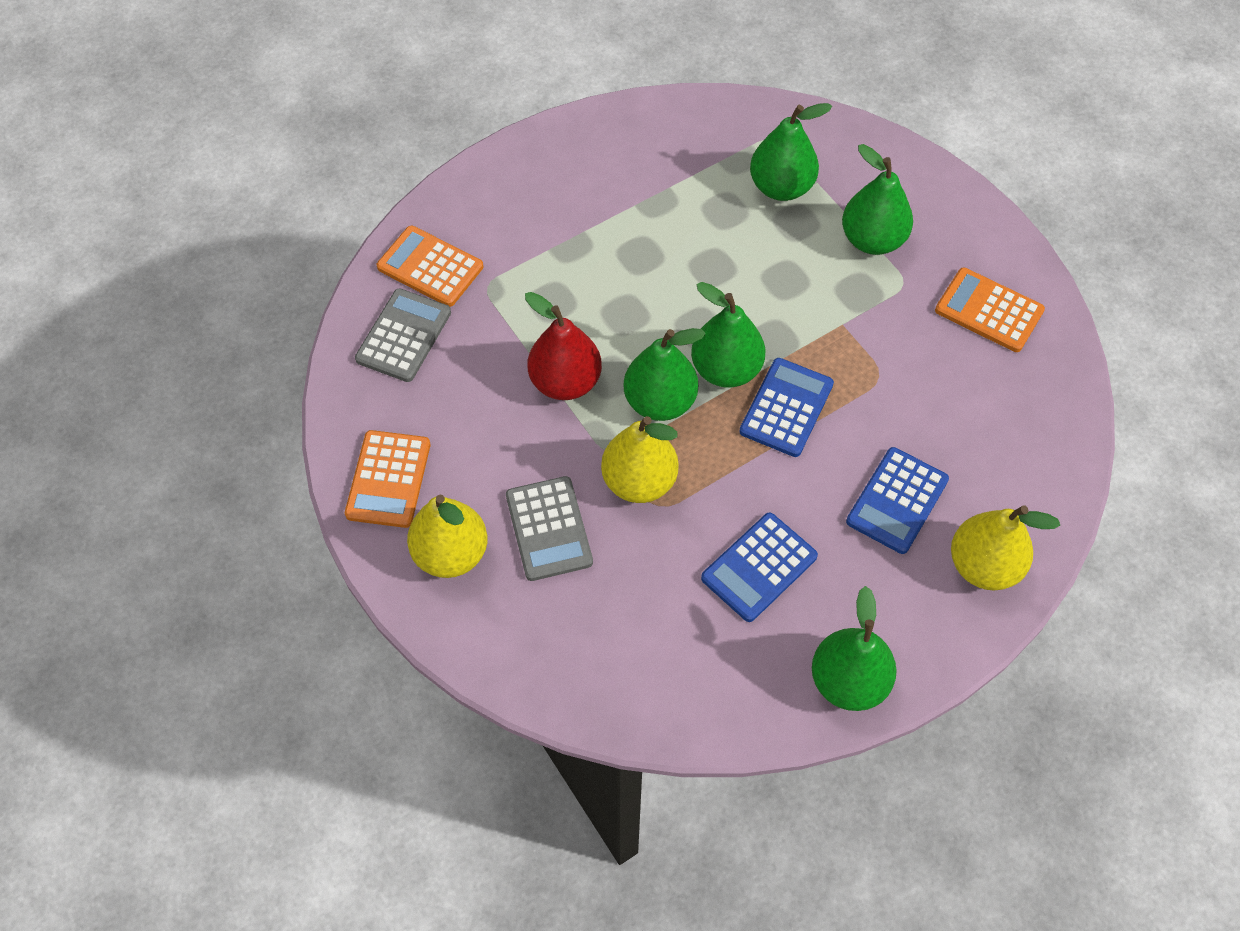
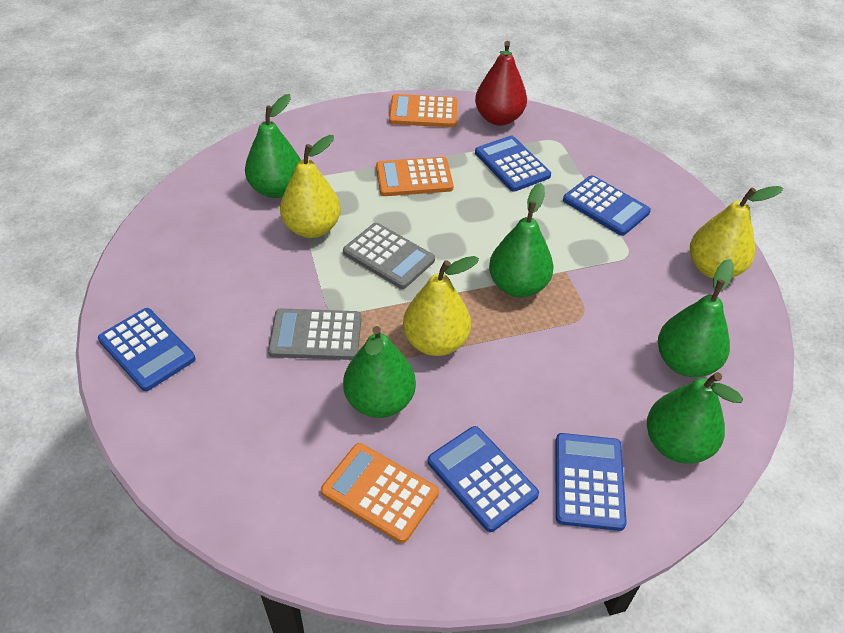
blue calculator: 3 -> 5

